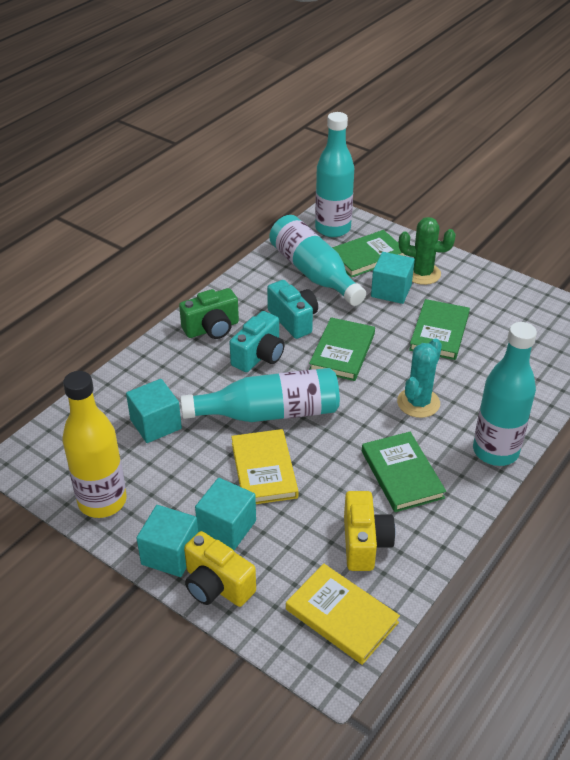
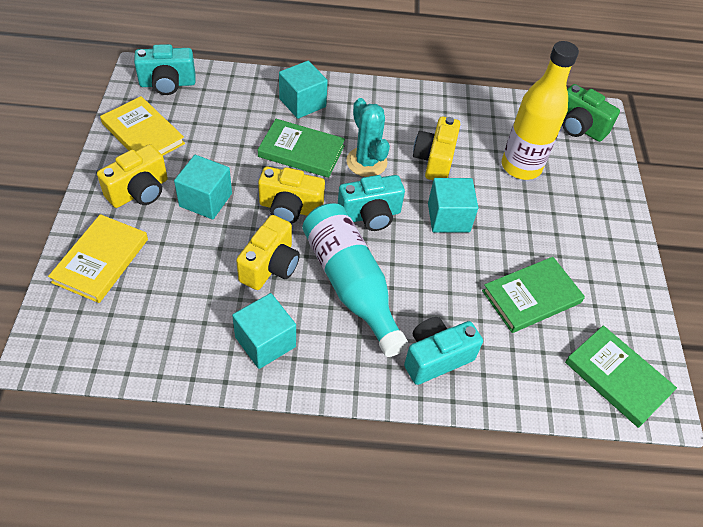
green book: 4 -> 3
green cactus: 1 -> 0
turquoise bottle: 4 -> 1
turquoise camera: 2 -> 3
yellow camera: 2 -> 4

